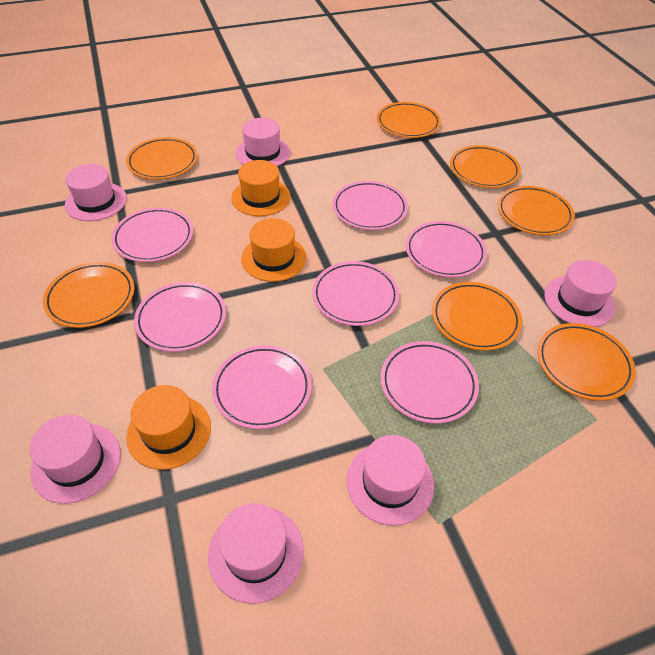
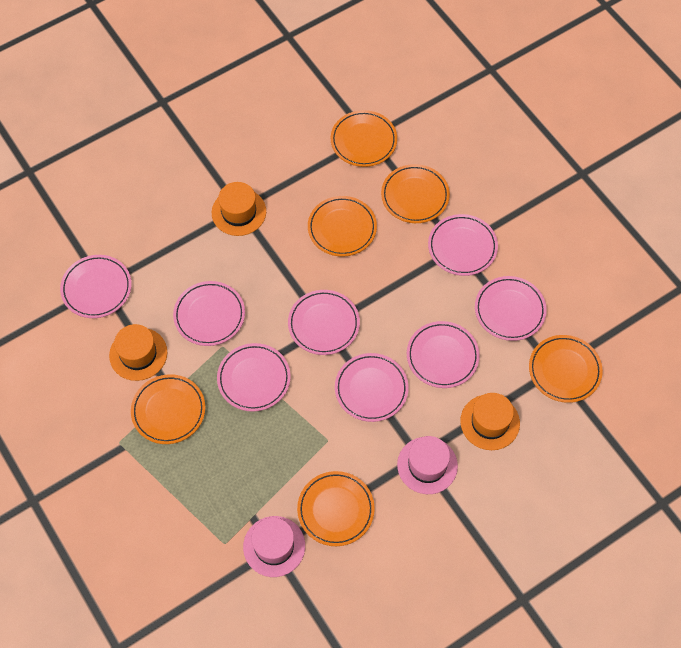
orange plate: 7 -> 6
pink hat: 6 -> 2
pink plate: 7 -> 8

